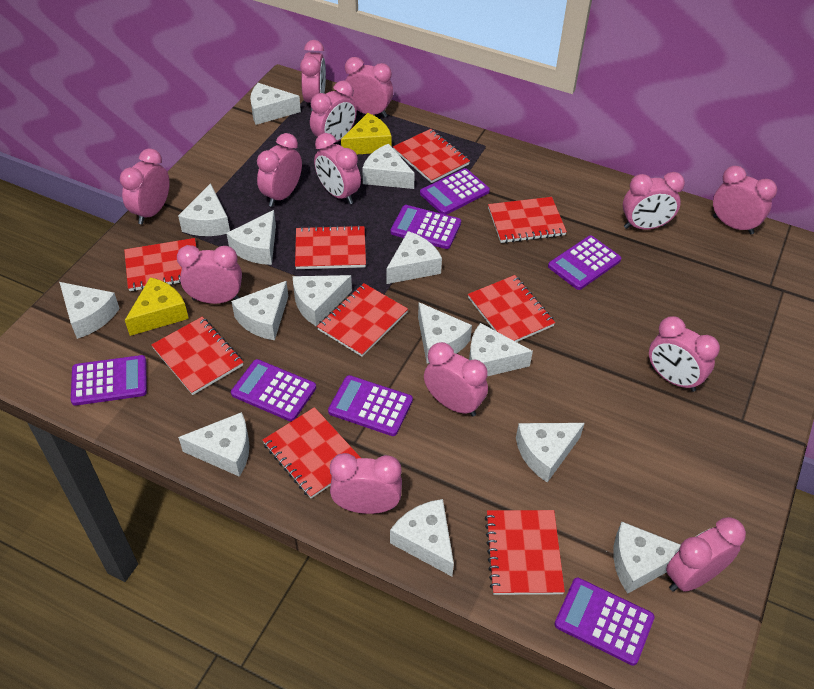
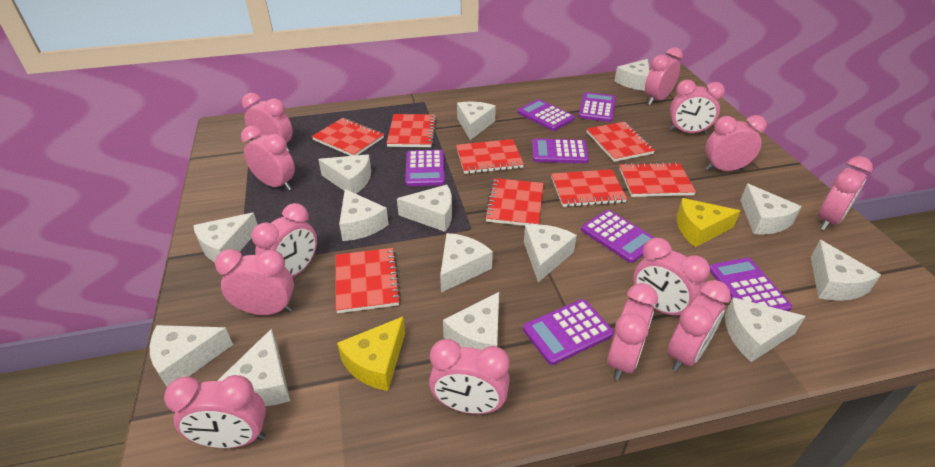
red notebook: 9 -> 8

